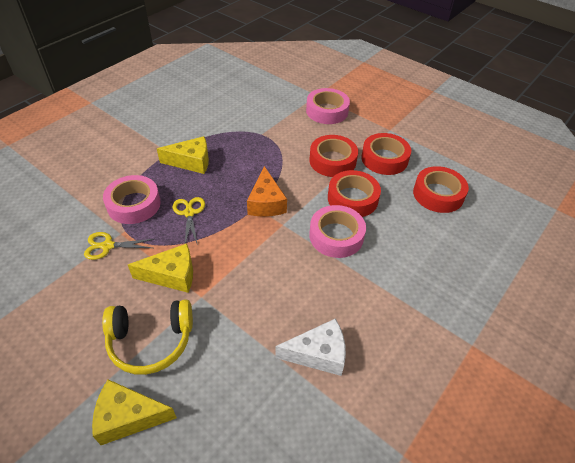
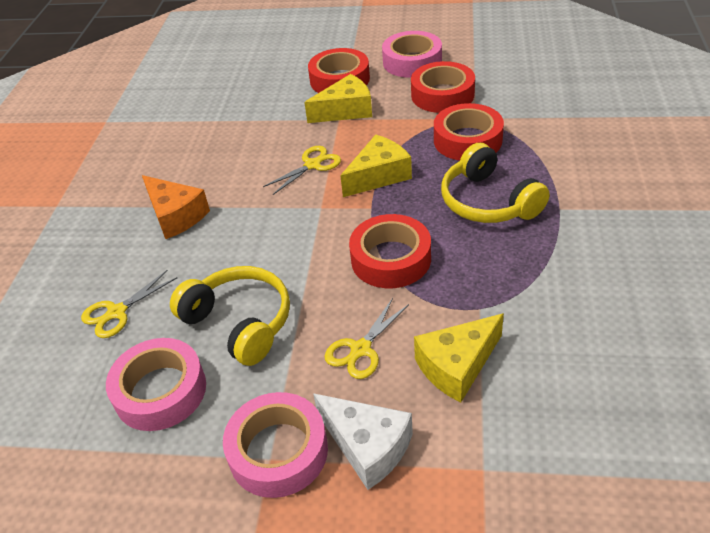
yellow headphones: 1 -> 2
yellow scissors: 2 -> 3

